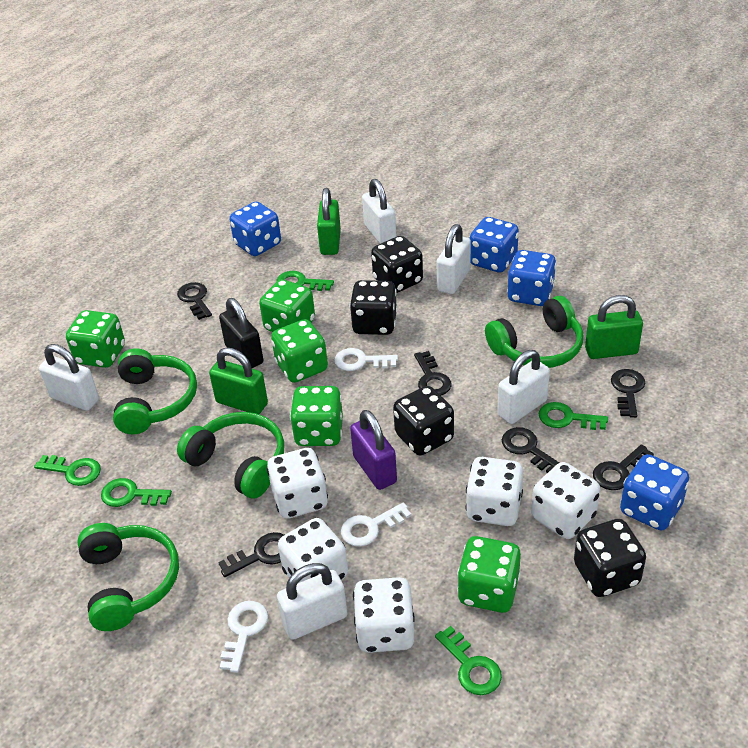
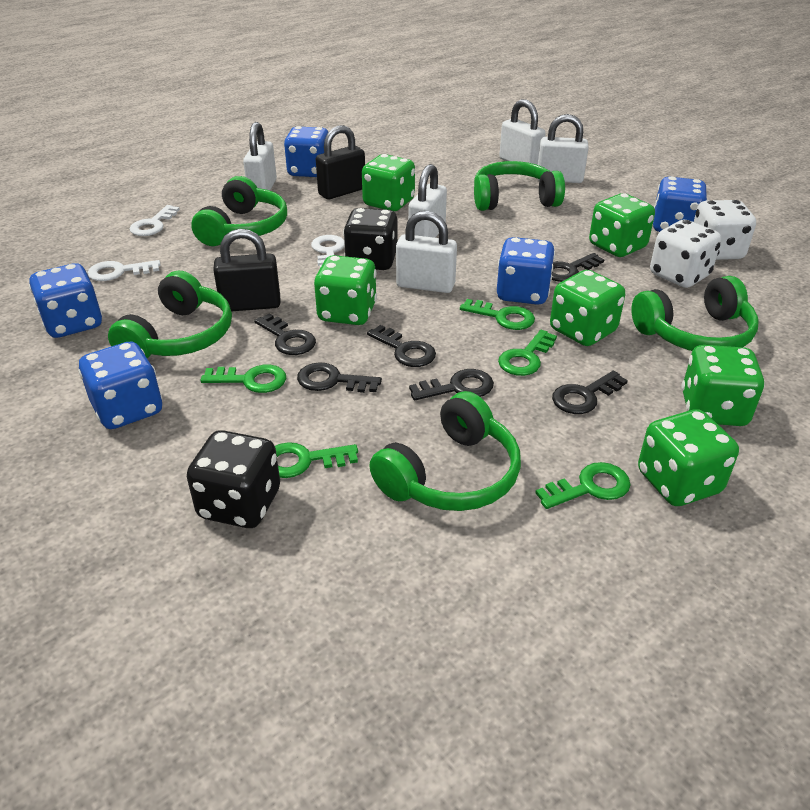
black dice: 4 -> 2
black padlock: 1 -> 2
blue dice: 4 -> 5
green dice: 5 -> 6
green headphones: 4 -> 5
green padlock: 3 -> 0
purple padlock: 1 -> 0
white dice: 5 -> 2

